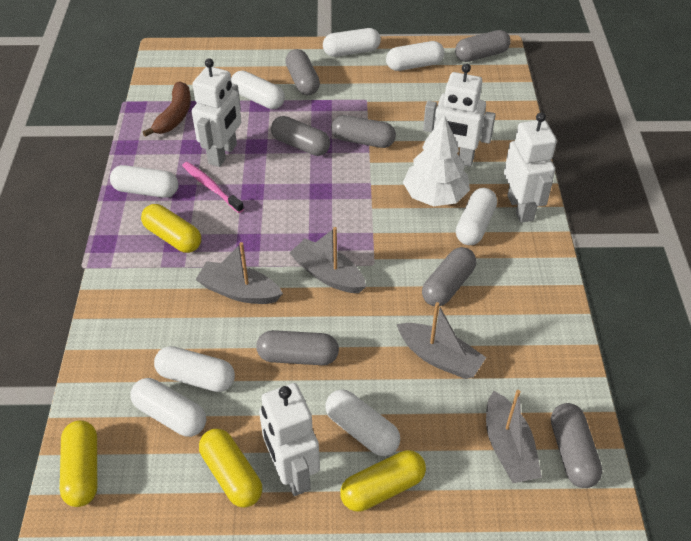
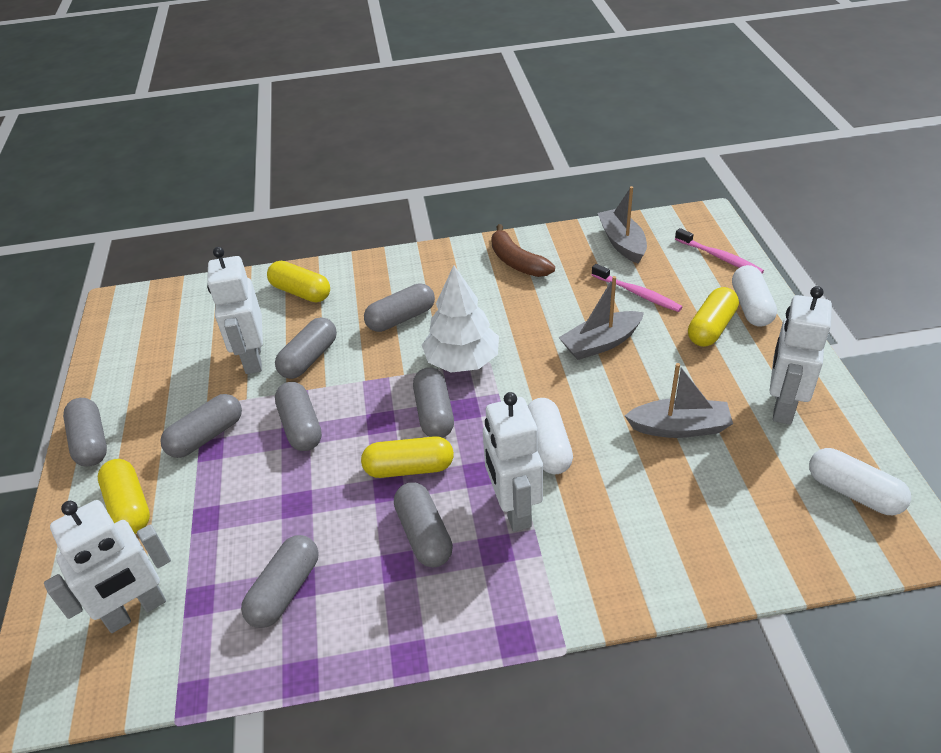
grey boat: 4 -> 3
grey capsule: 7 -> 8
pink toothbrush: 1 -> 2
white capsule: 8 -> 3

